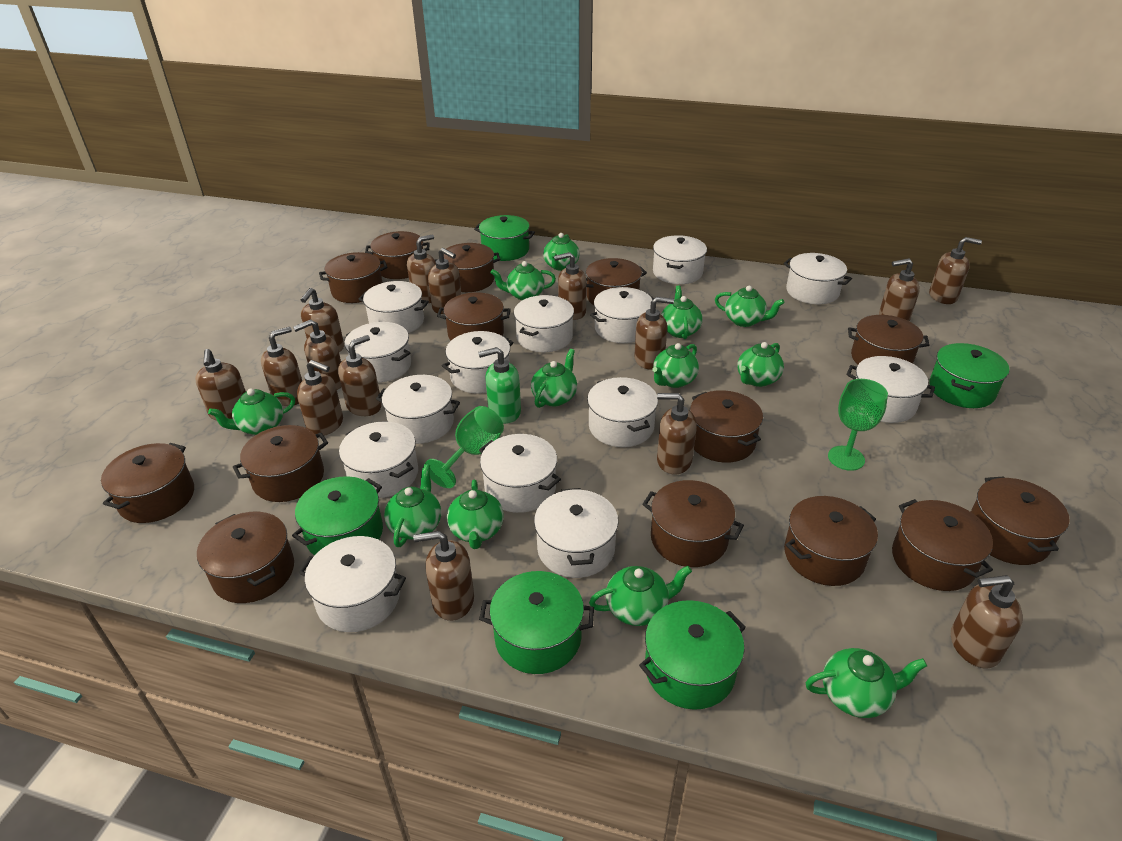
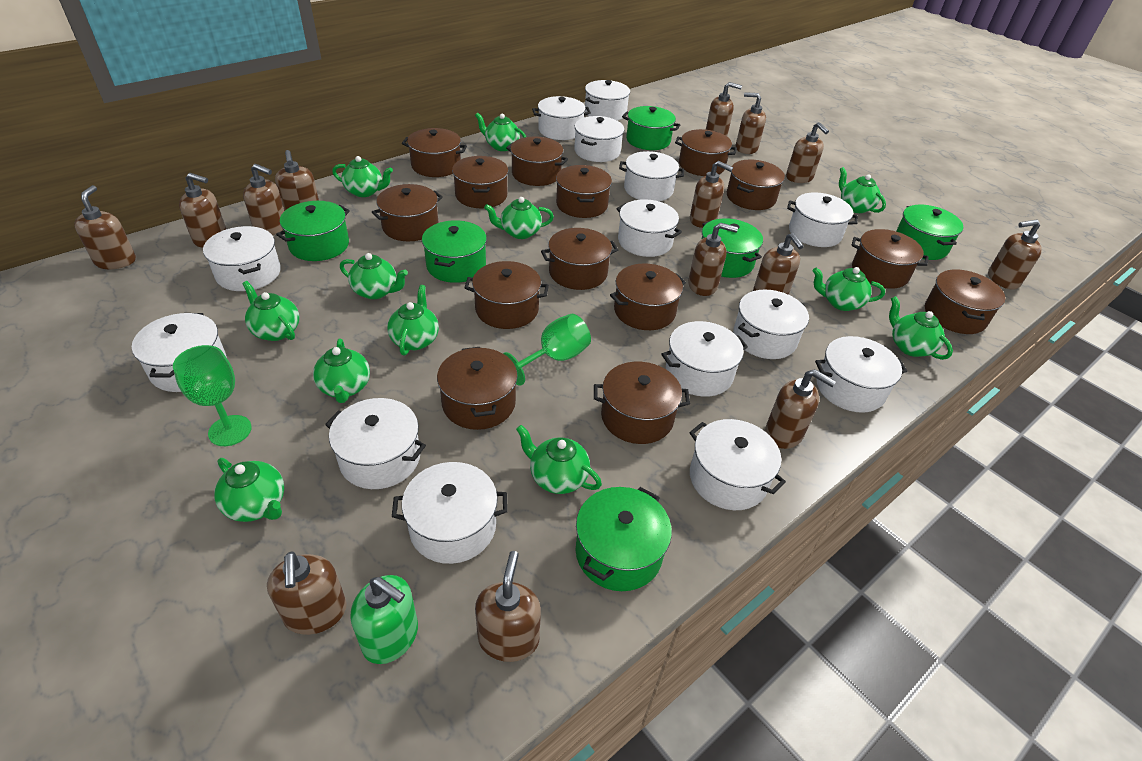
brown soap dispenser: 15 -> 14
green pot: 5 -> 6

